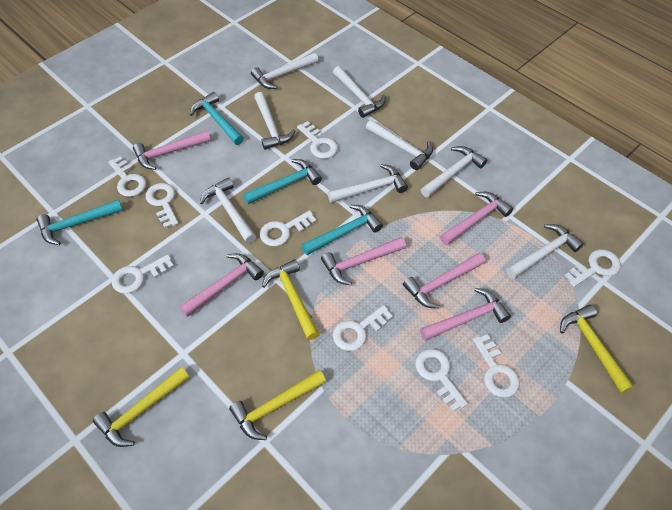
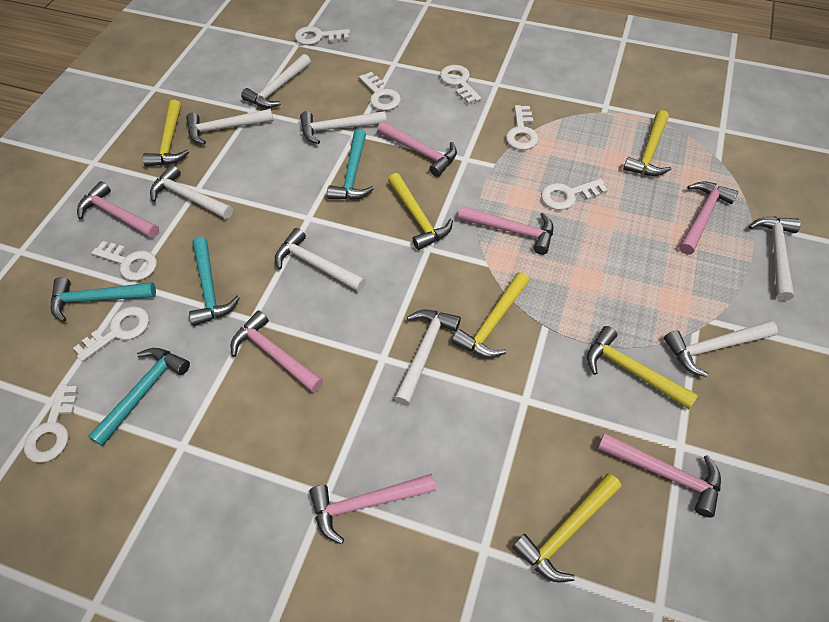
pink hammer: 6 -> 7
white key: 9 -> 8
yellow hammer: 4 -> 6

